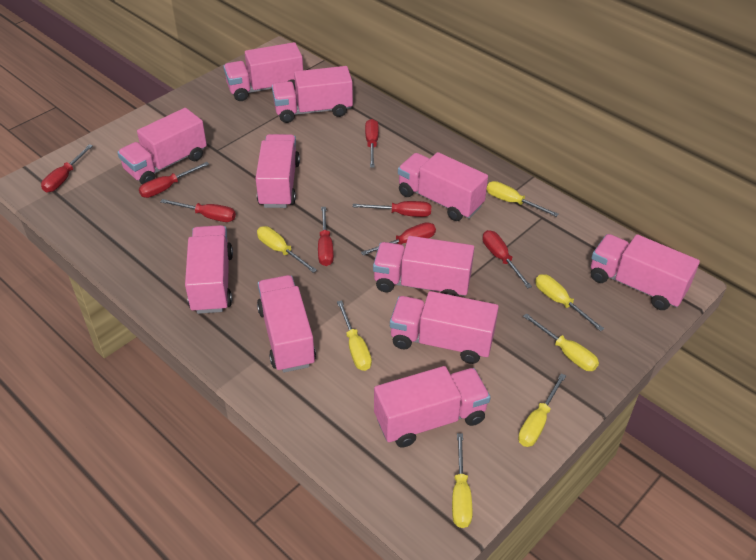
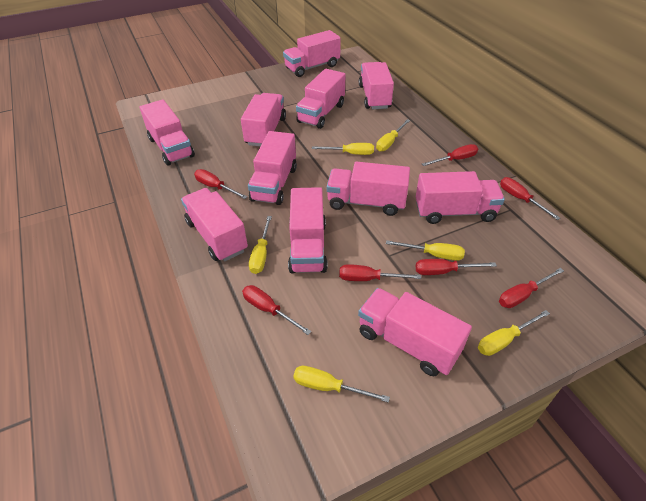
red screwdriver: 8 -> 7
yellow screwdriver: 7 -> 6

